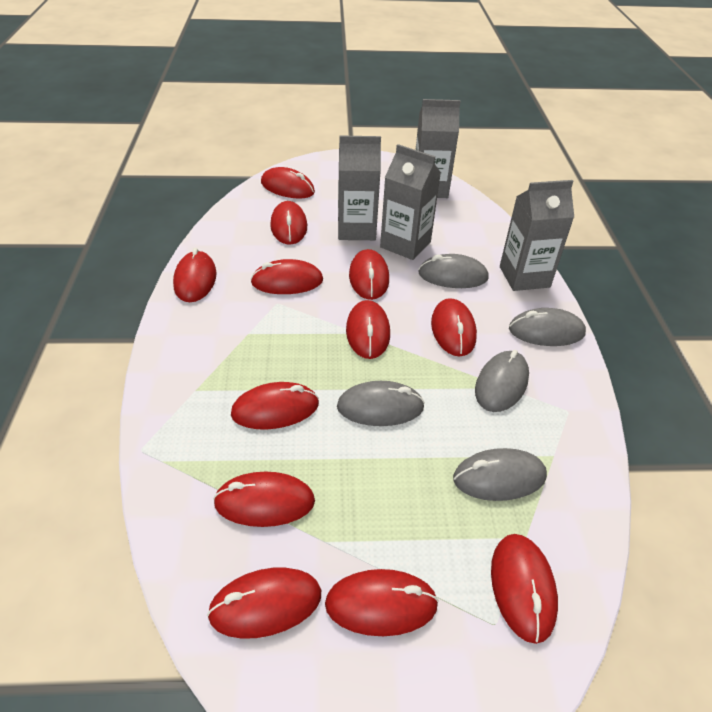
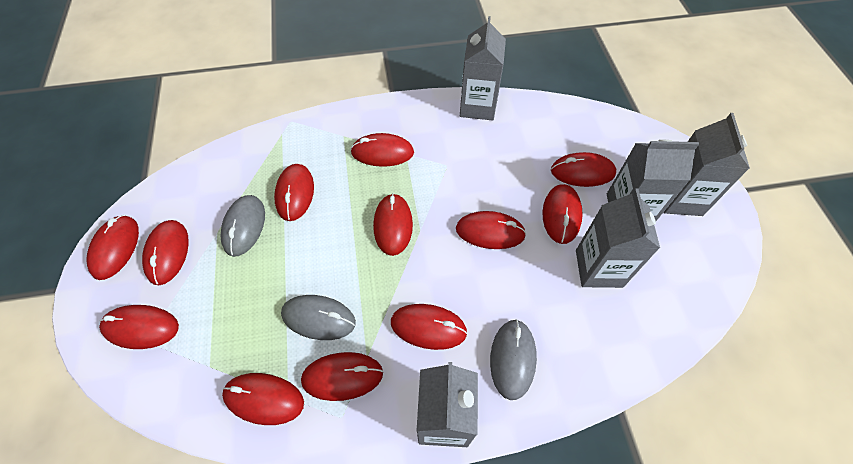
grey carton: 4 -> 5
grey mouse: 5 -> 3

